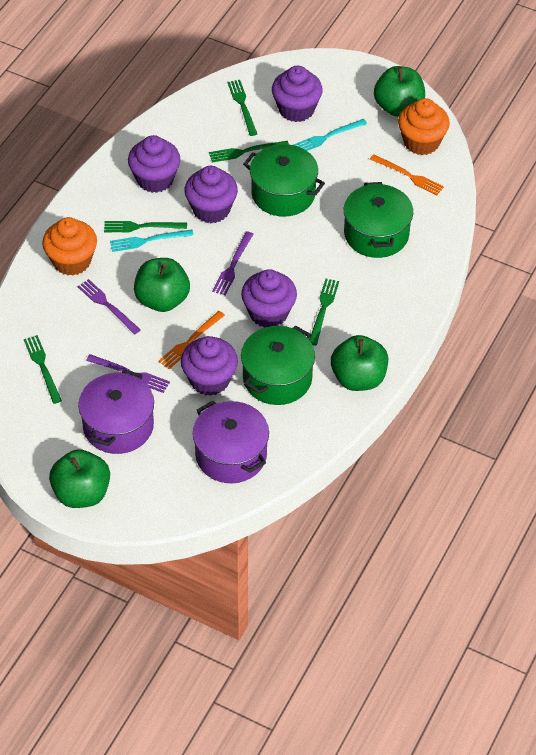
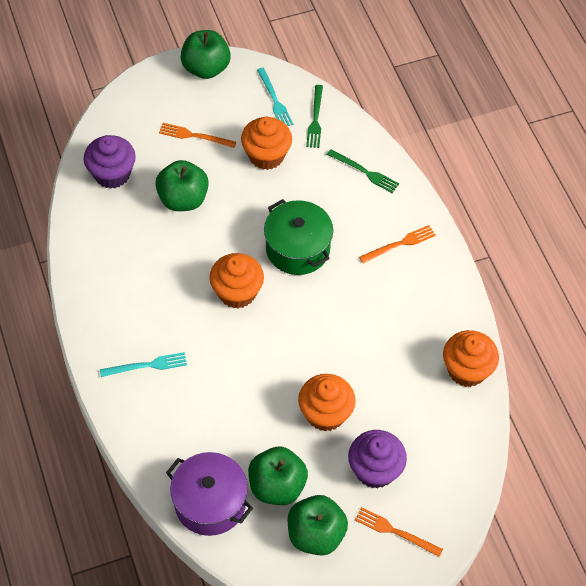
green fork: 5 -> 2
green pot: 3 -> 1
orange cupcake: 2 -> 4
orange fork: 2 -> 3
purple cupcake: 5 -> 2
purple fork: 3 -> 0
purple pot: 2 -> 1

